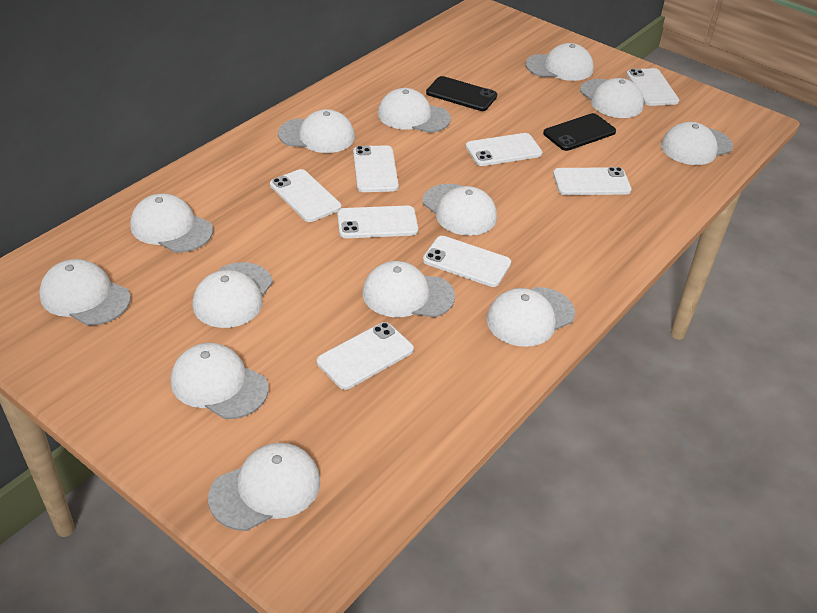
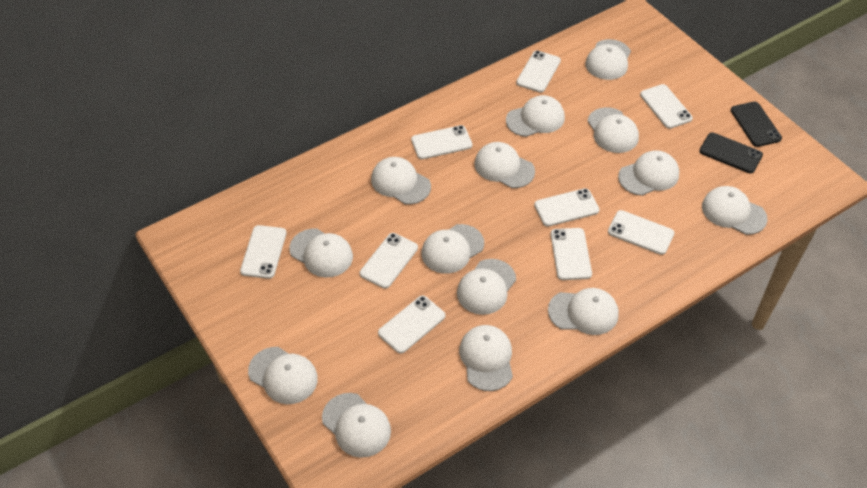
white cap: 13 -> 14
white phone: 8 -> 9

